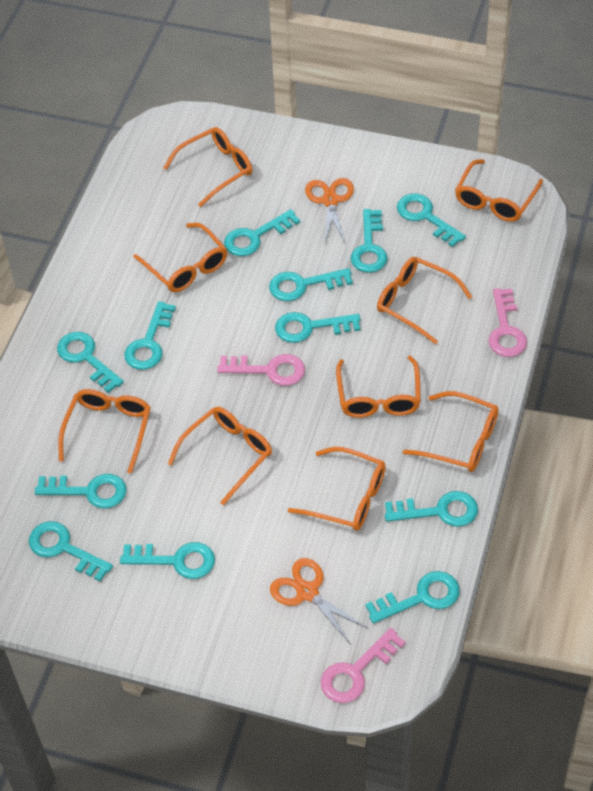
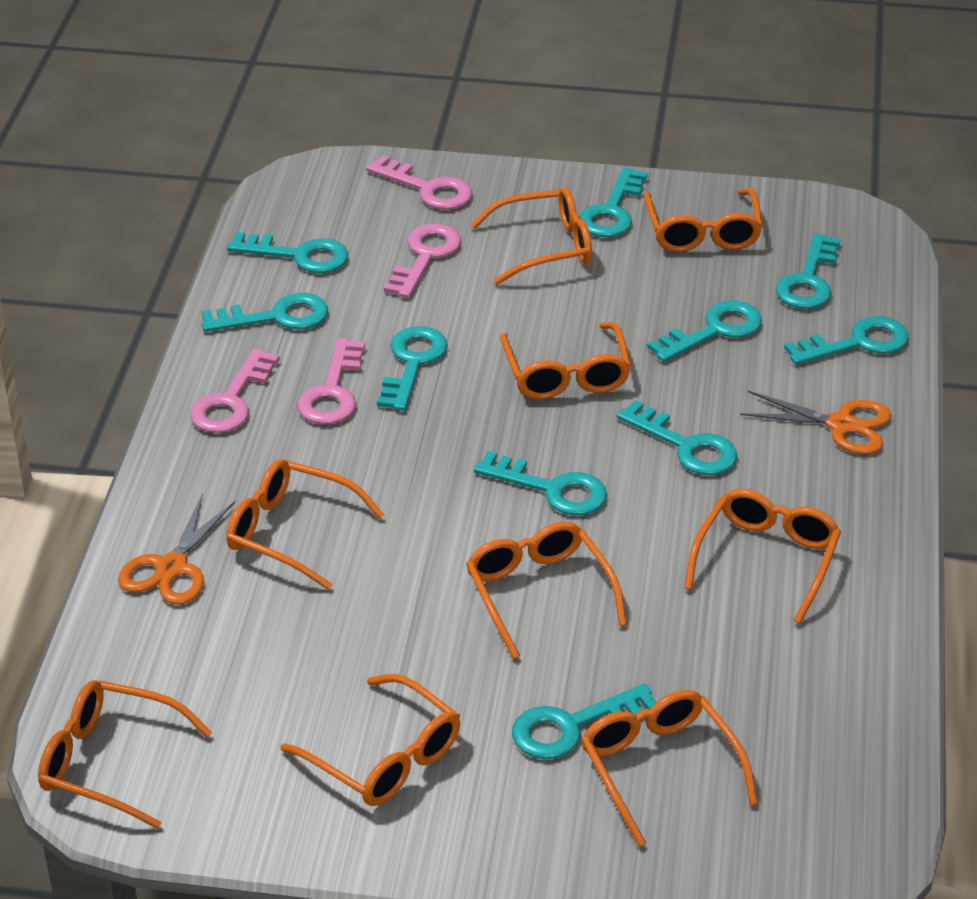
pink key: 3 -> 4
turquoise key: 12 -> 10

